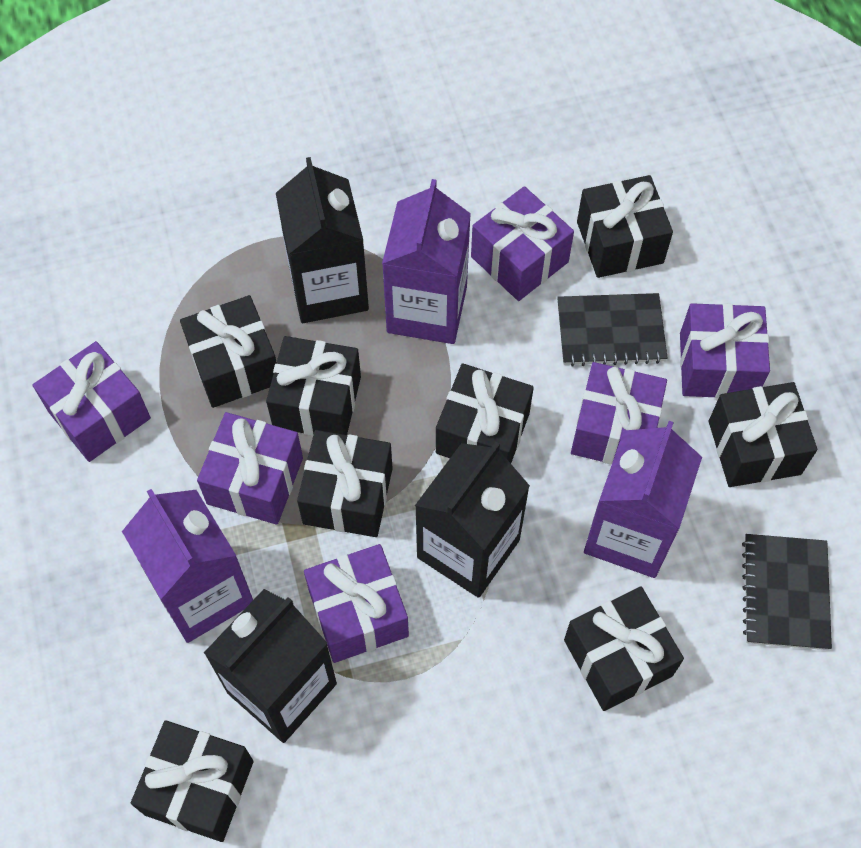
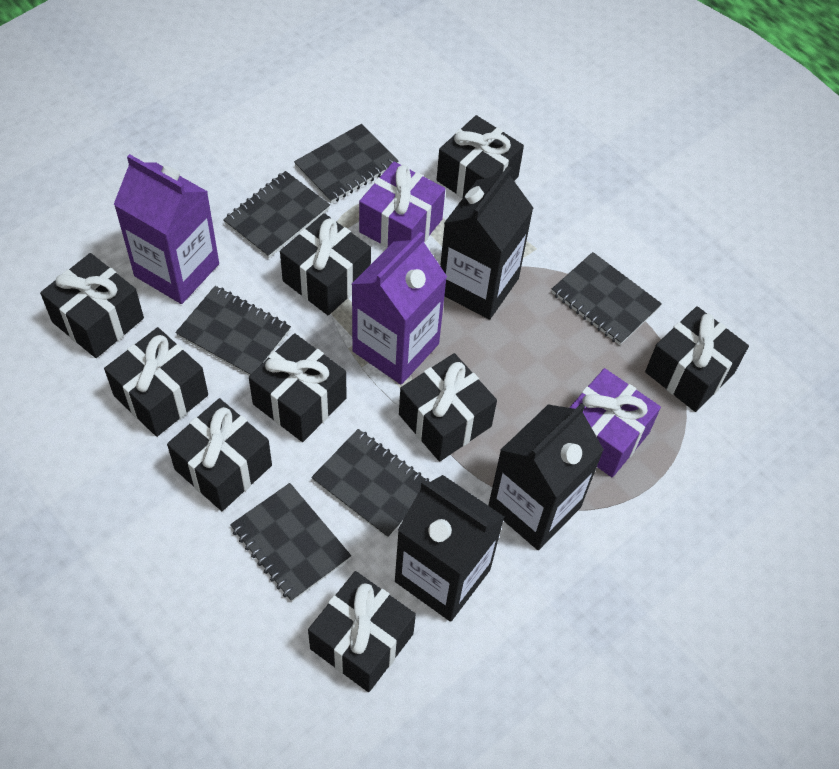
black gift: 8 -> 9
black notebook: 2 -> 6
purple carton: 3 -> 2
purple gift: 6 -> 2

